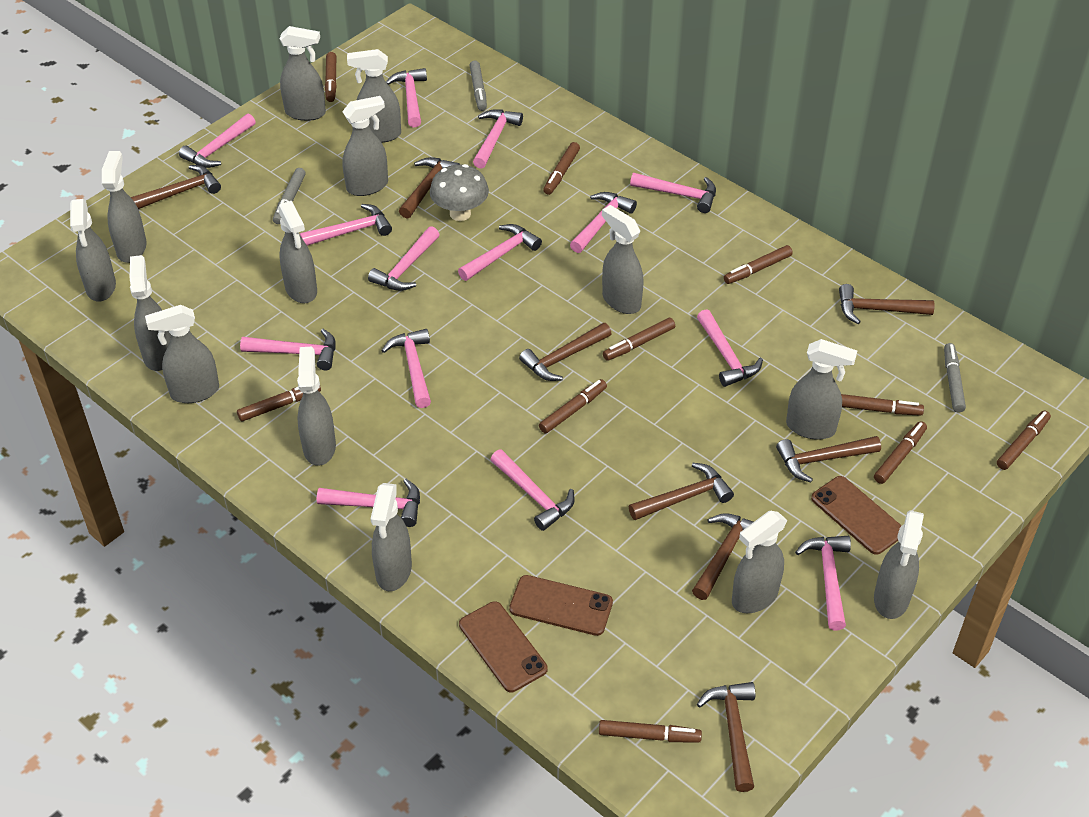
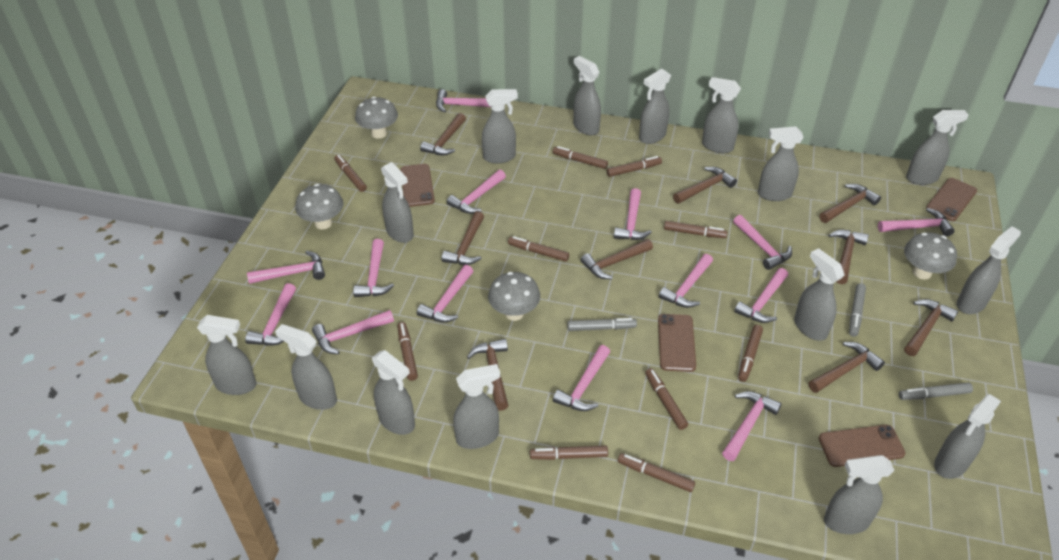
brown hammer: 8 -> 9
brown phone: 3 -> 4
grey mushroom: 1 -> 4
grey spray bottle: 14 -> 15

